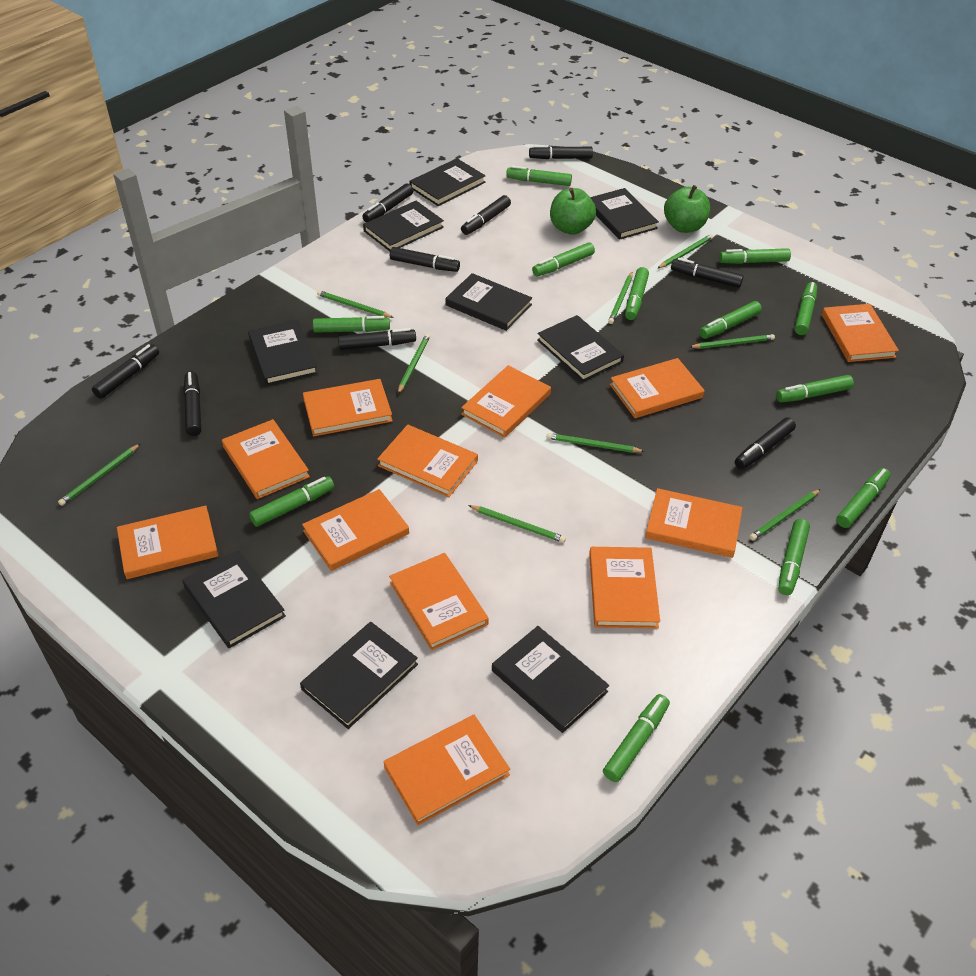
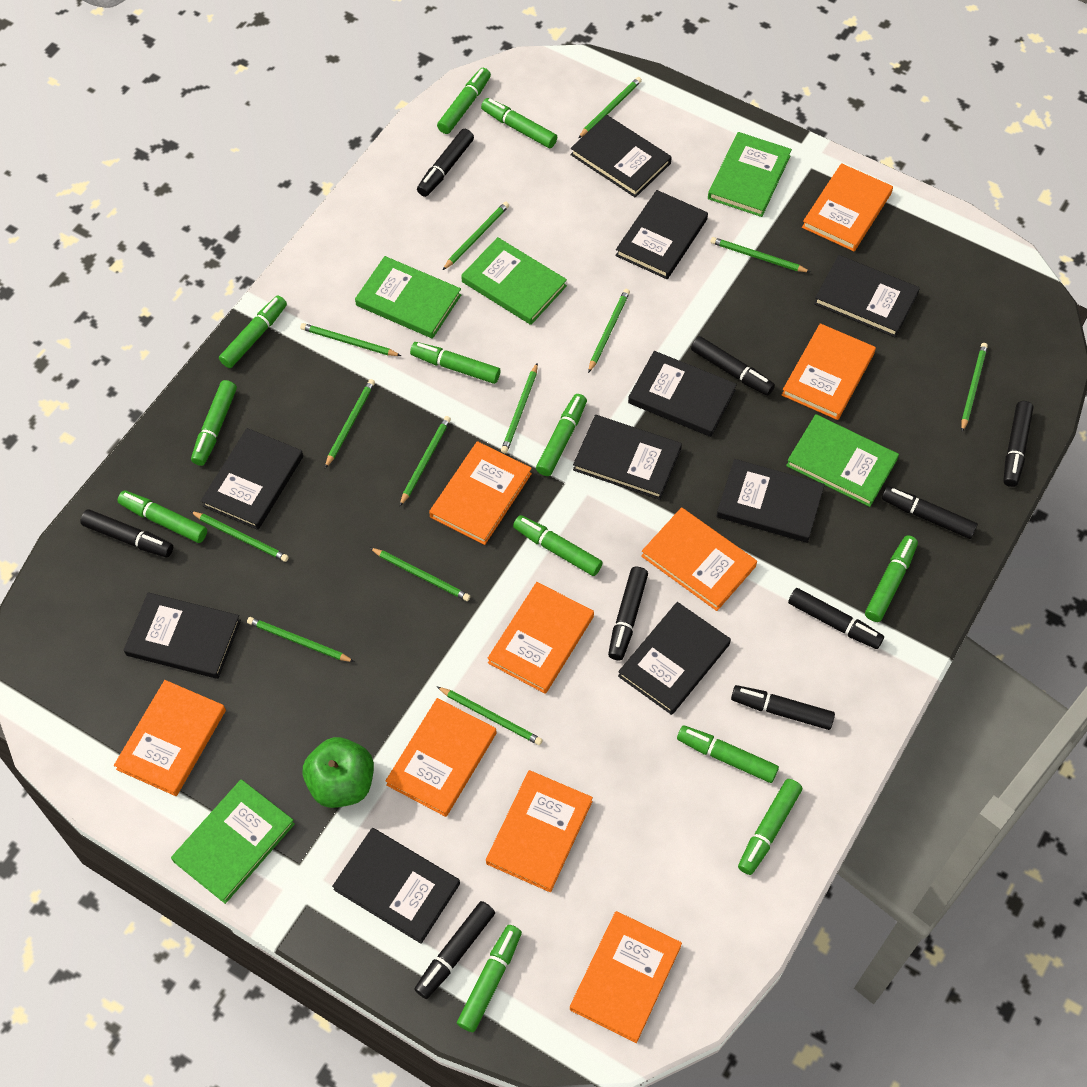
black book: 9 -> 10
green apple: 2 -> 1
green book: 0 -> 5
green pencil: 9 -> 13
orange book: 12 -> 9

